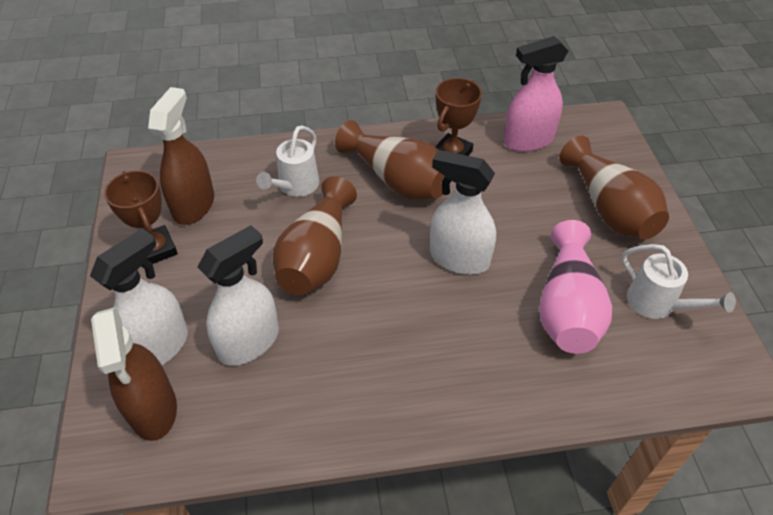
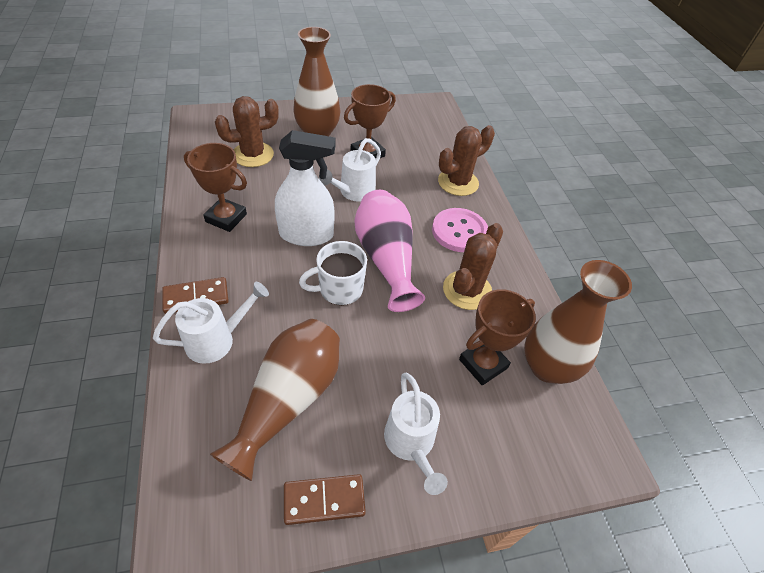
brown cactus: 0 -> 3
brown domino: 0 -> 2
brown spray bottle: 2 -> 0
brown trophy: 2 -> 3
pink button: 0 -> 1
pink spray bottle: 1 -> 0
white mug: 0 -> 1
white spray bottle: 3 -> 1
white watering can: 2 -> 3

